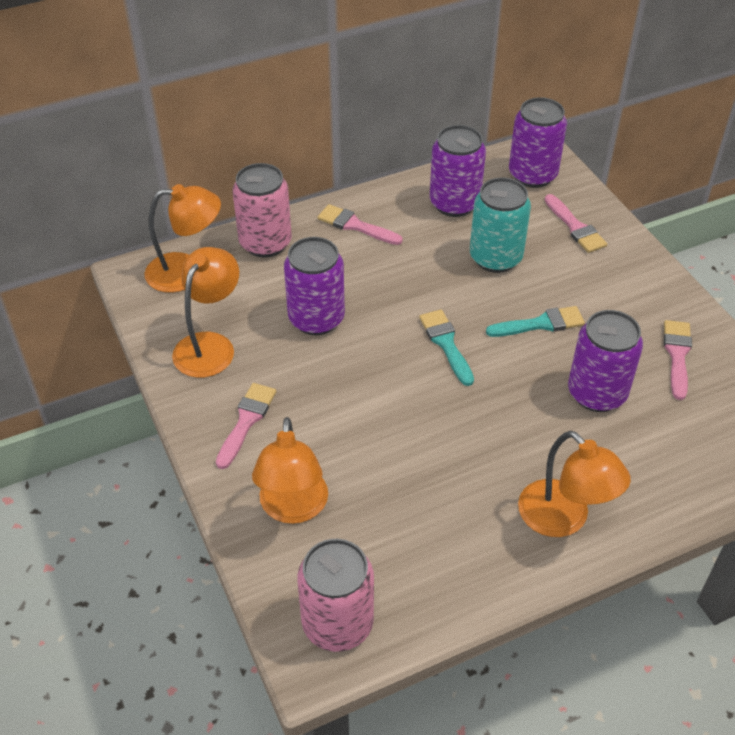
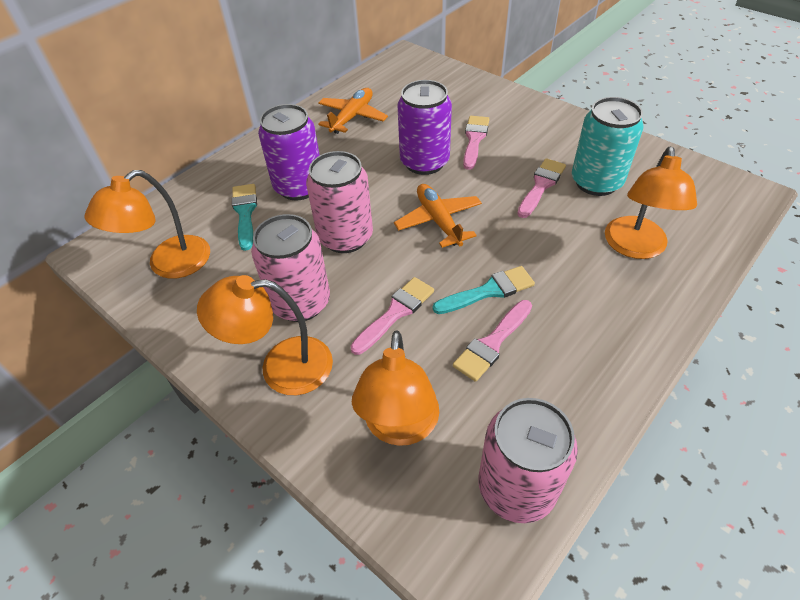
orange plane: 0 -> 2
pink can: 2 -> 3
purple can: 4 -> 2

